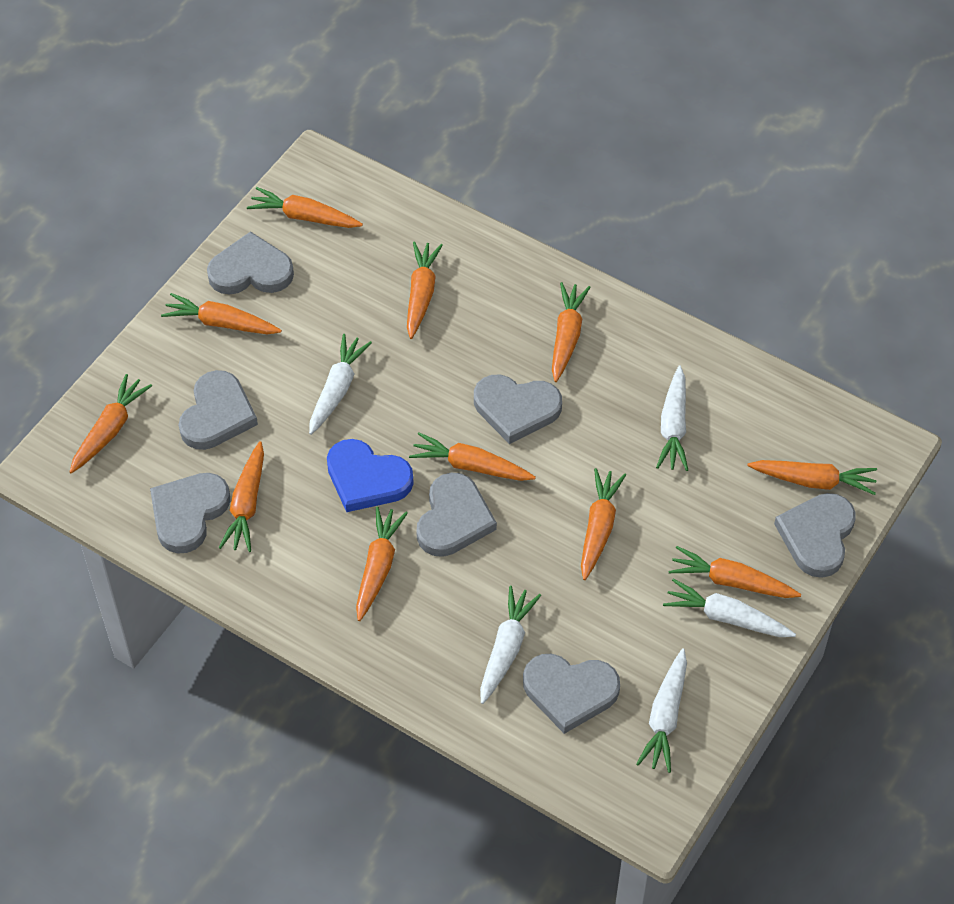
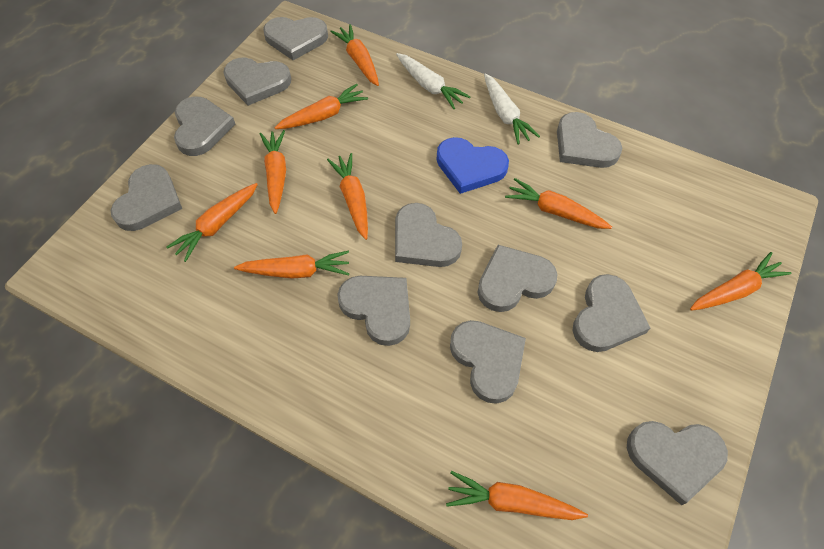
grey heart: 7 -> 11
orange carrot: 11 -> 9
white carrot: 5 -> 2

